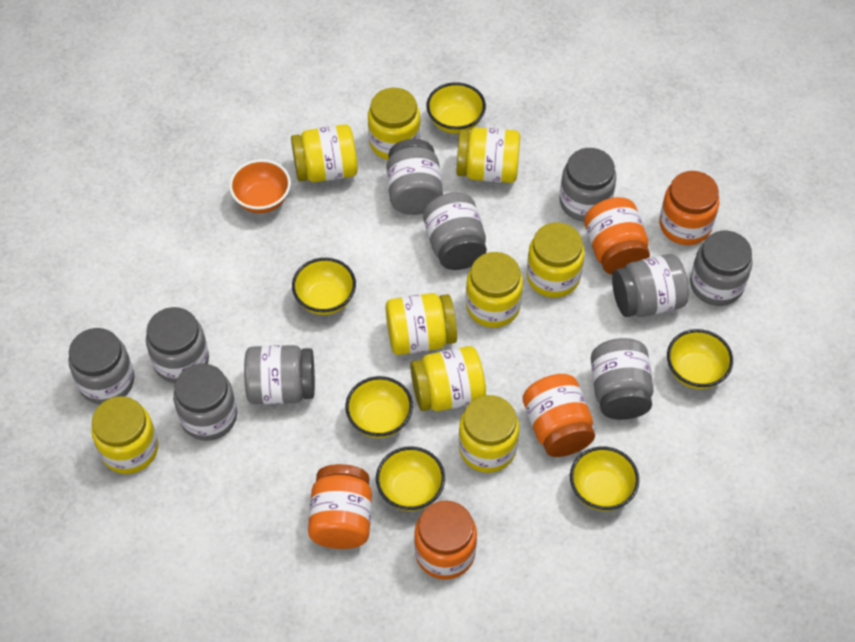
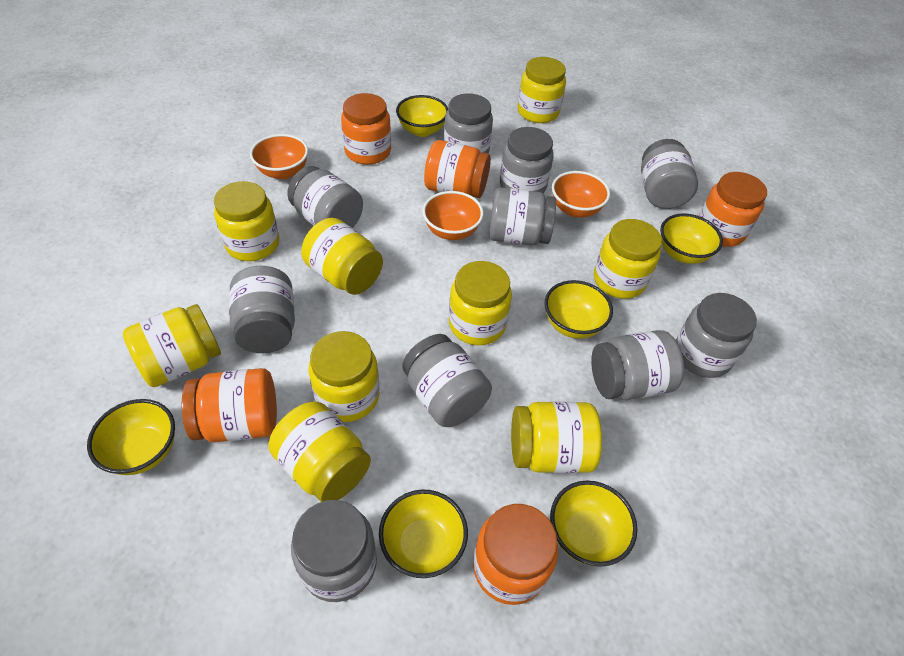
orange bowl: 1 -> 3

